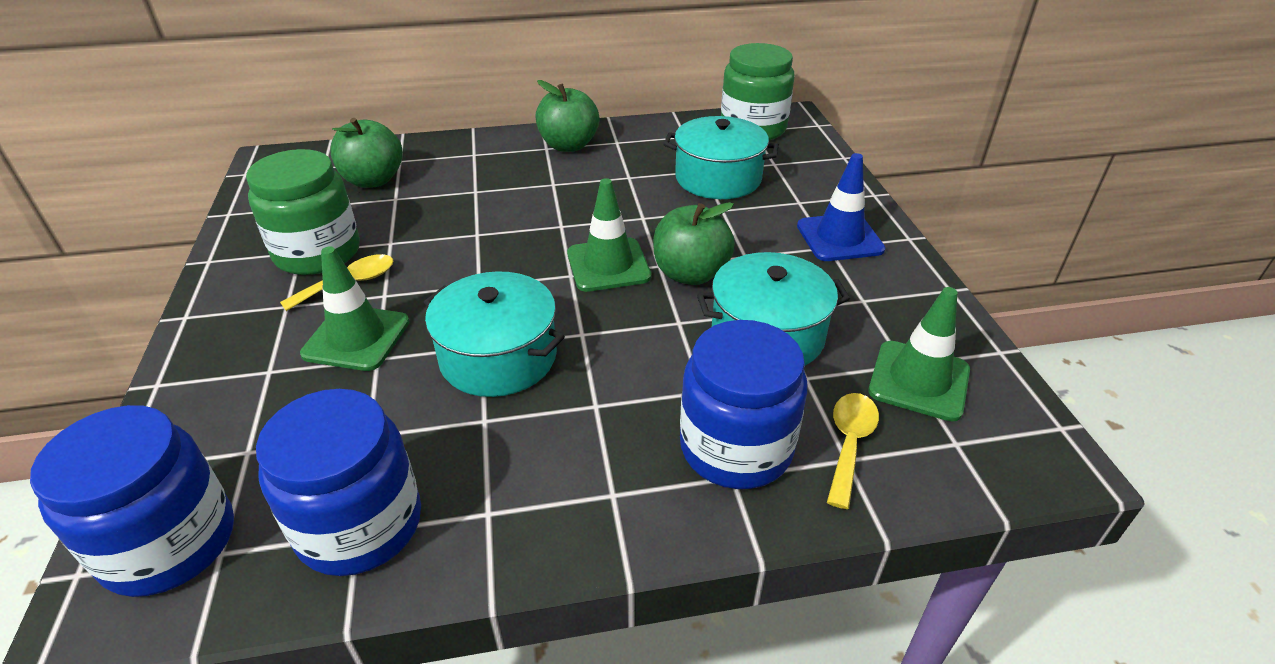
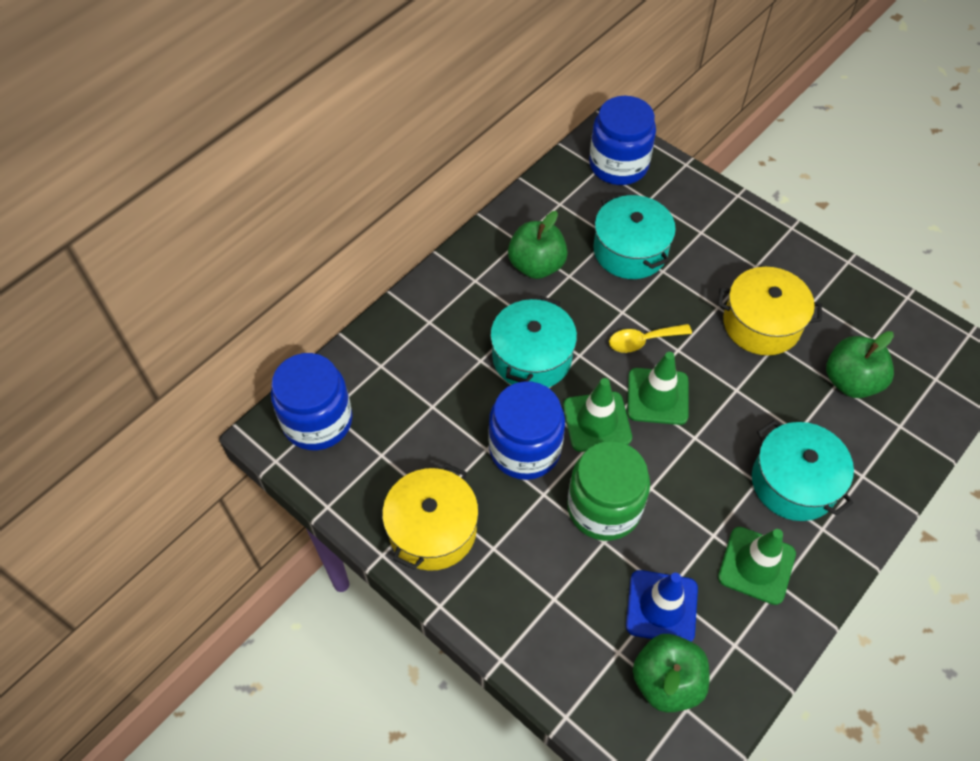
green jar: 2 -> 1
yellow pot: 0 -> 2
yellow spoon: 2 -> 1

